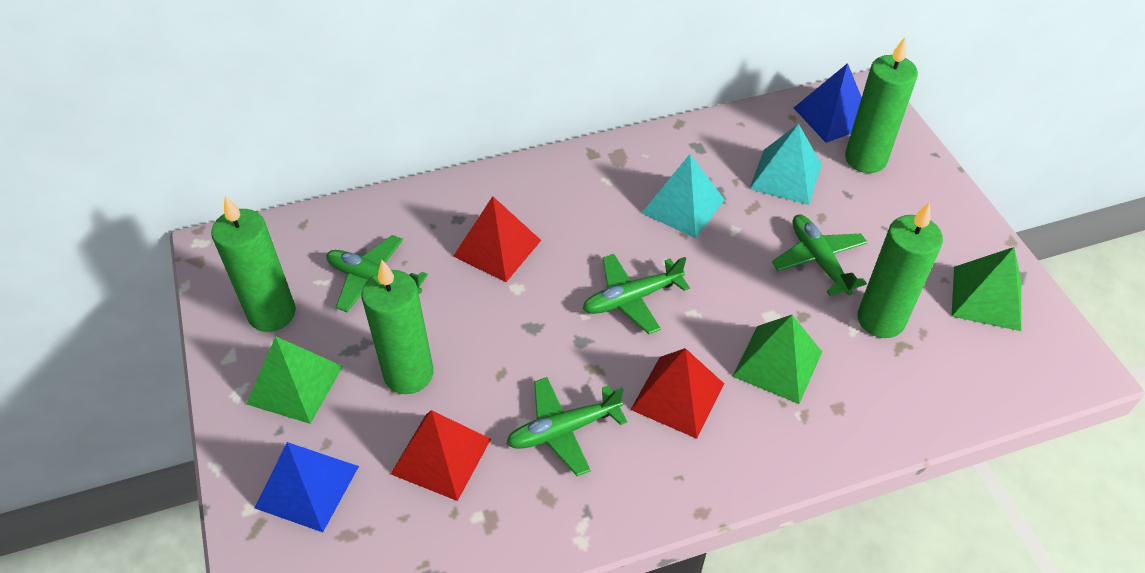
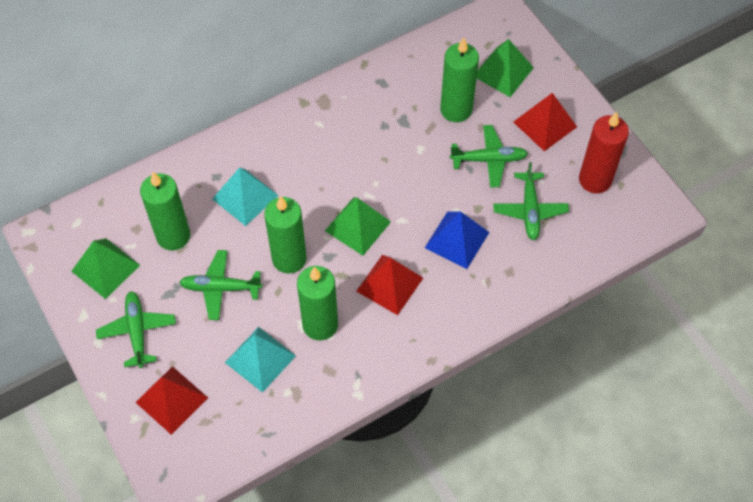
blue pyramid: 2 -> 1
red candle: 0 -> 1

